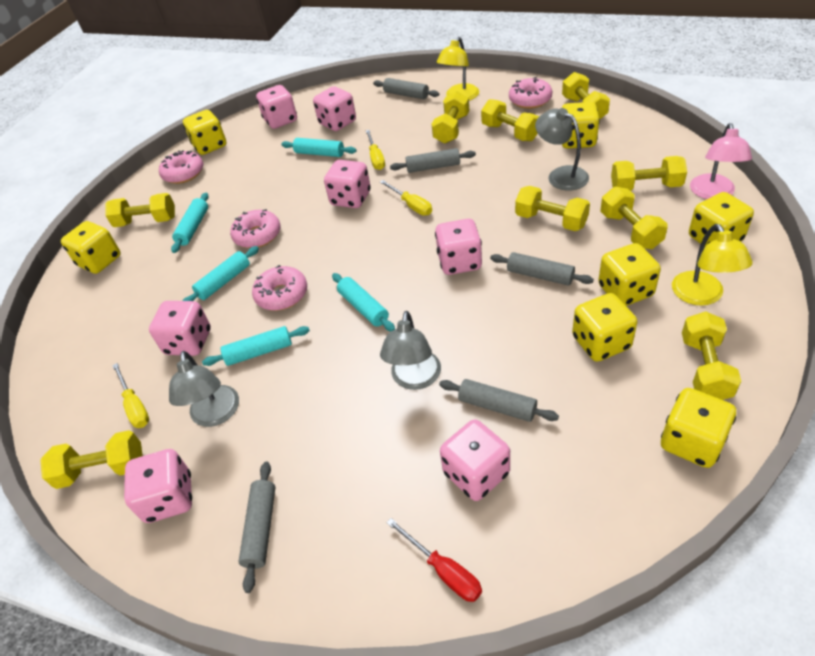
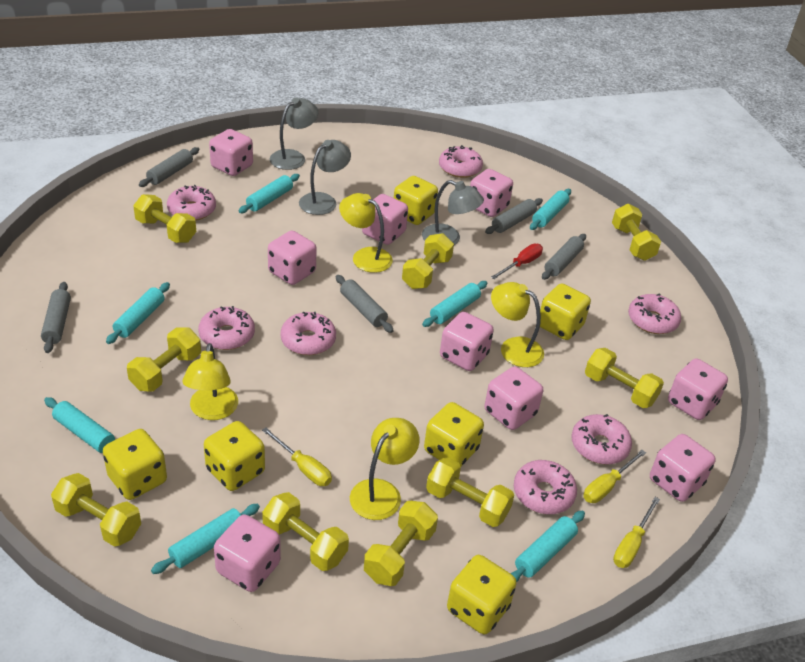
pink dice: 7 -> 9
pink donut: 4 -> 7
pink lamp: 1 -> 0
turquoise rolling pin: 5 -> 7
yellow dice: 7 -> 6
yellow lamp: 2 -> 4

